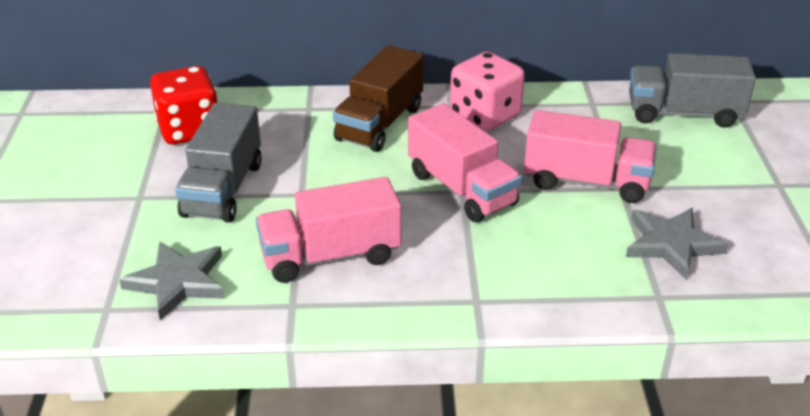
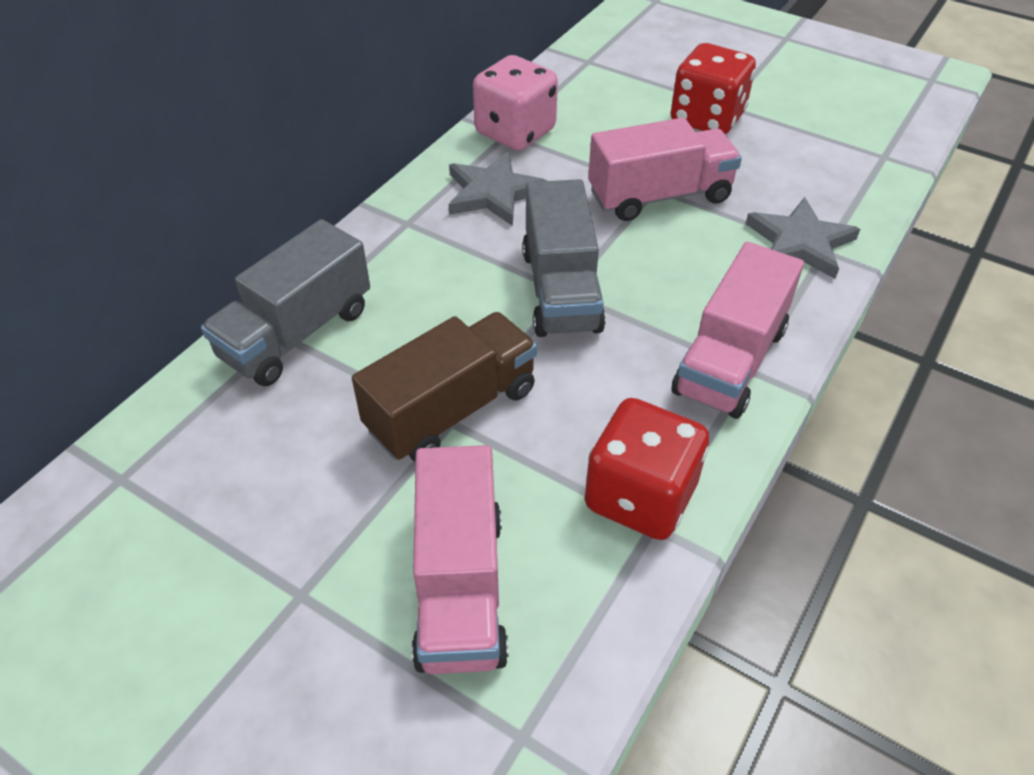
red dice: 1 -> 2

